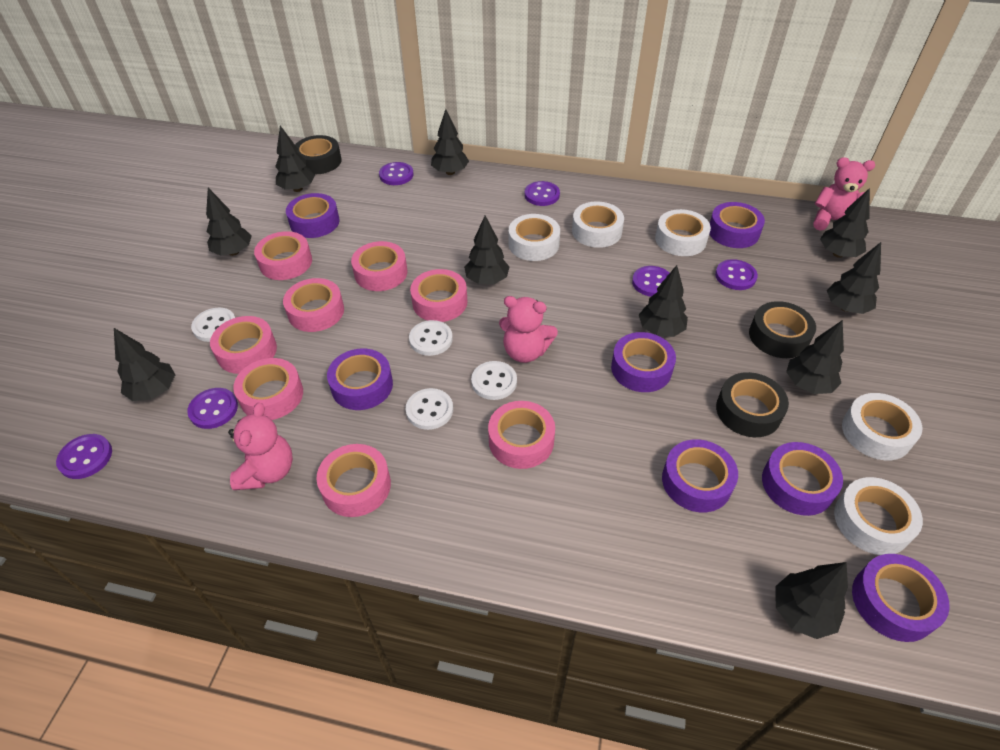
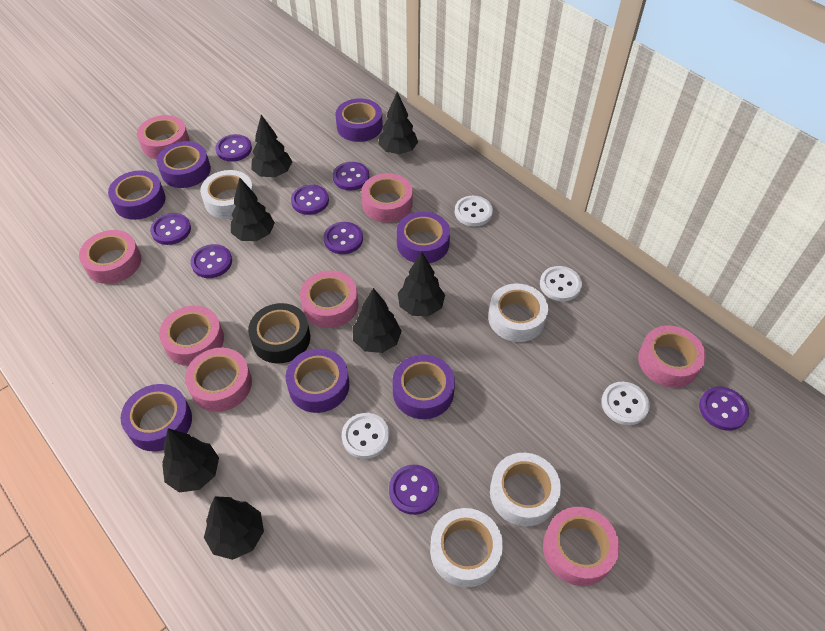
black tape: 3 -> 1
black tree: 10 -> 7
pink teddy bear: 3 -> 0
purple button: 6 -> 8
white tape: 5 -> 4

